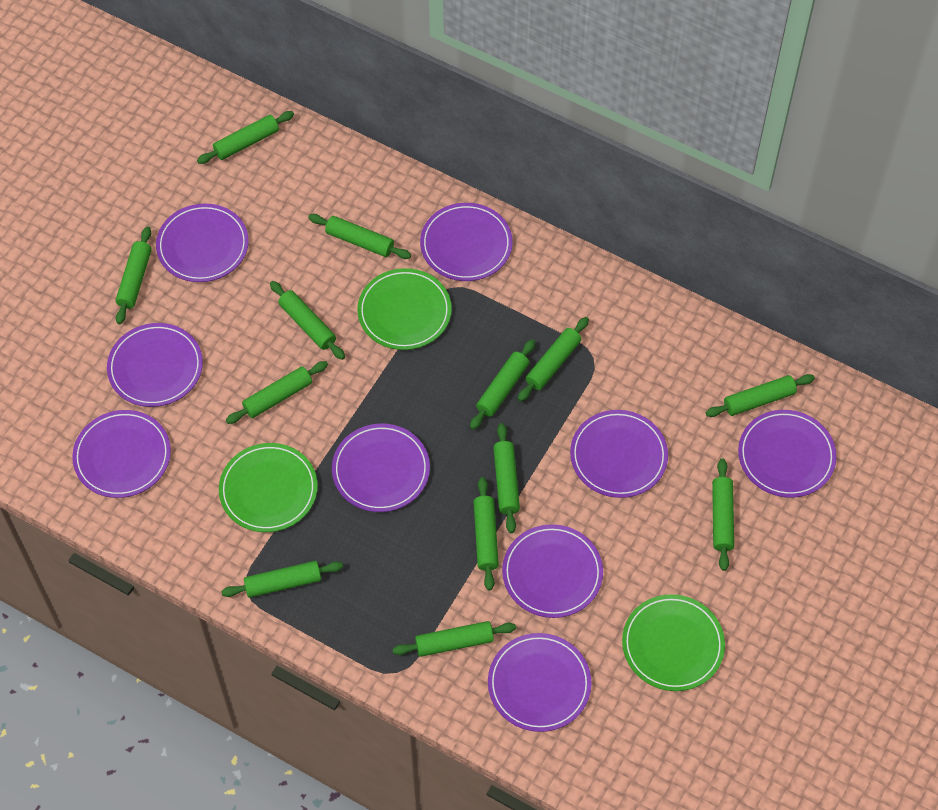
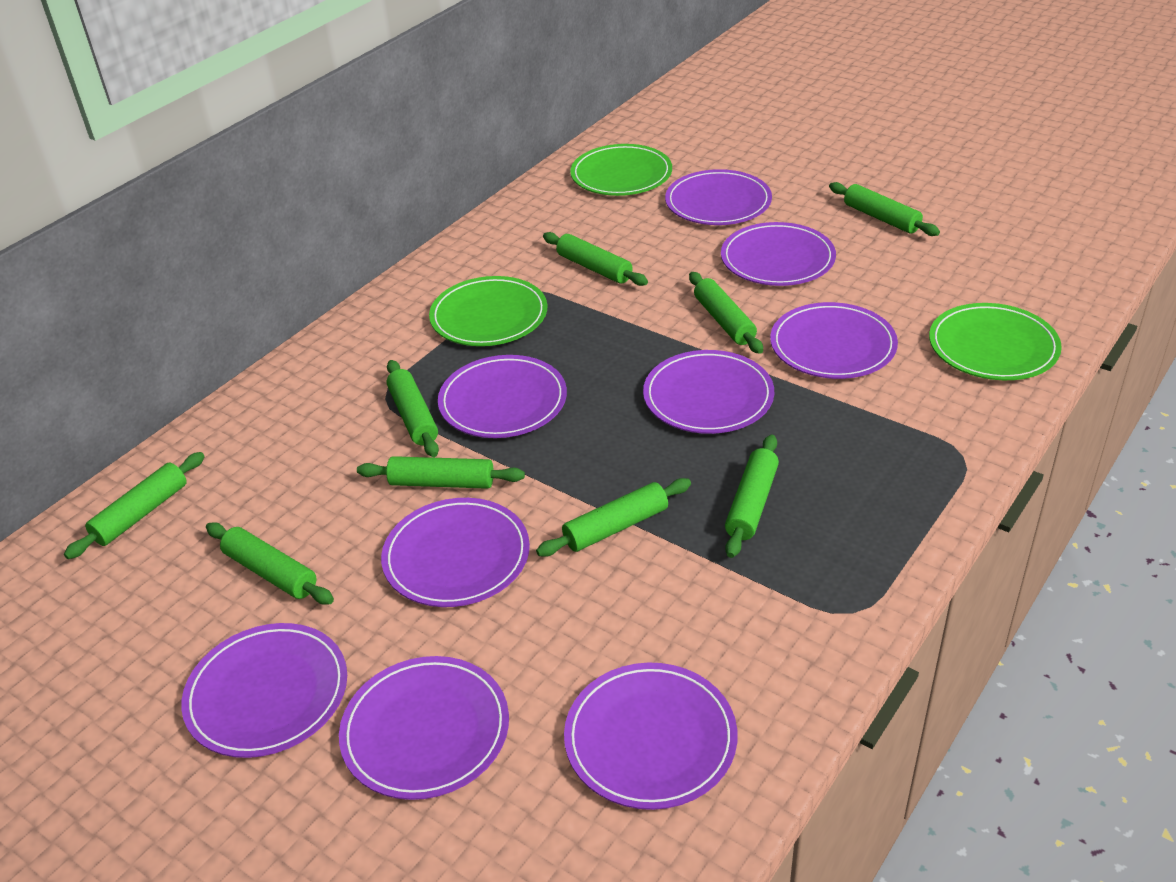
green rolling pin: 13 -> 9

